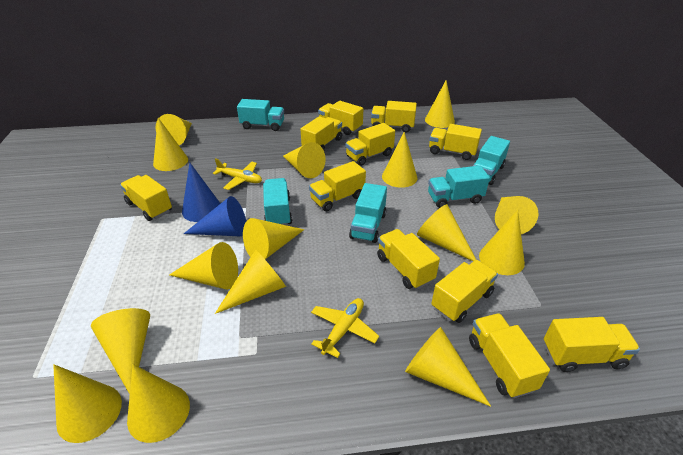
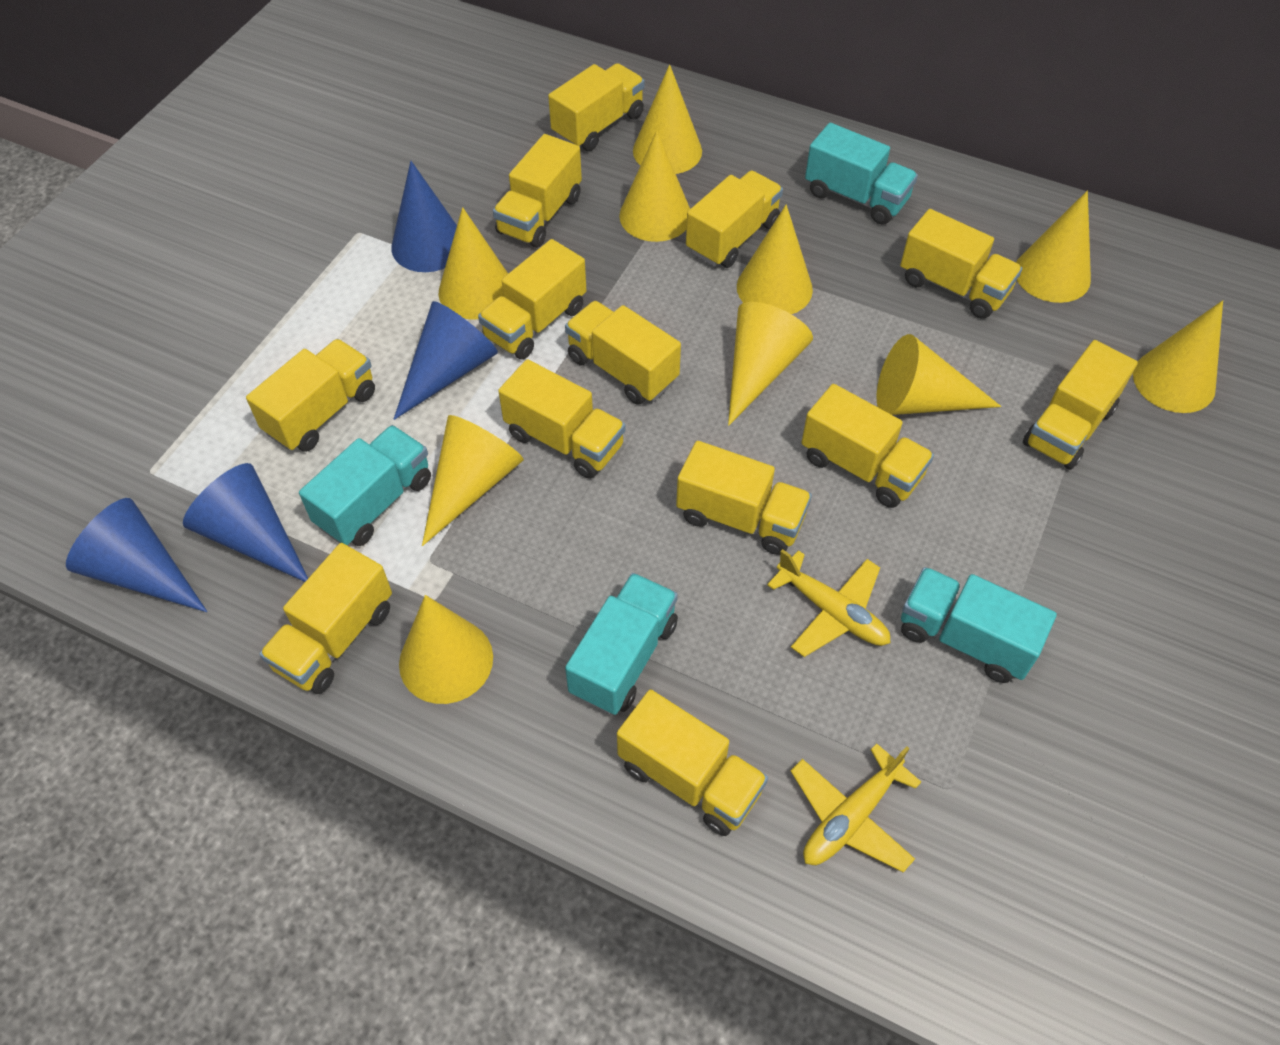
blue cone: 2 -> 4
turquoise truck: 5 -> 4
yellow cone: 15 -> 10
yellow truck: 11 -> 13

